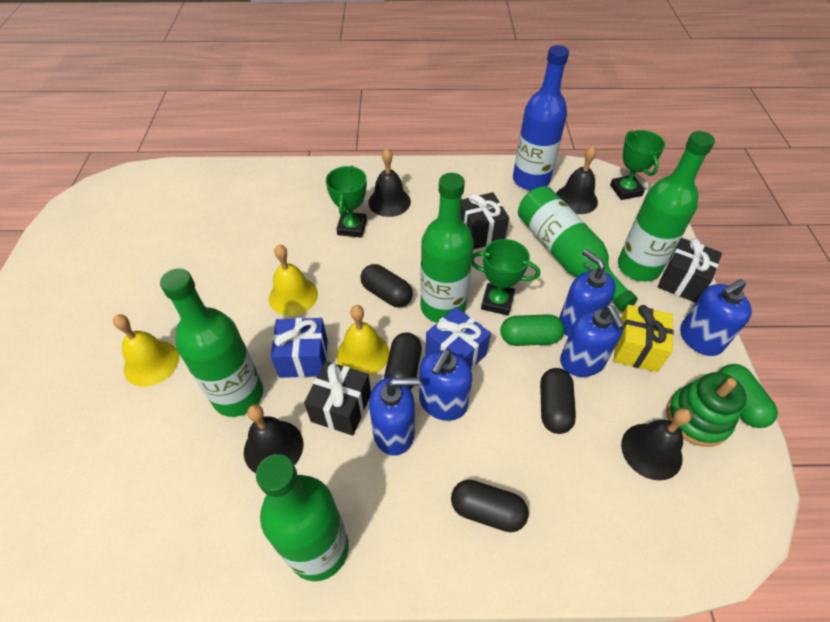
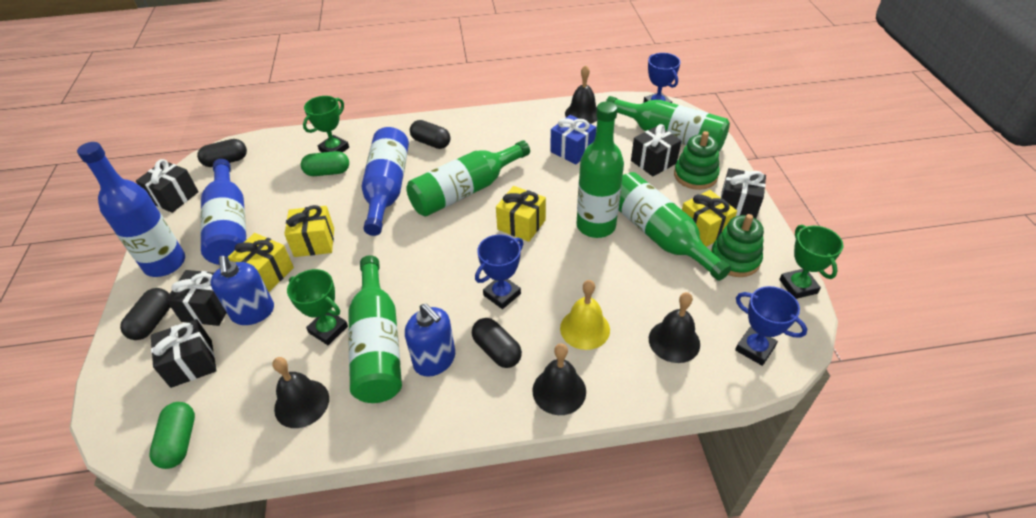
black gift: 3 -> 5
blue bottle: 1 -> 3
blue gift: 2 -> 1
blue soap dispenser: 5 -> 2
blue trophy: 0 -> 3
green stacking toy: 1 -> 2
yellow bell: 3 -> 1
yellow gift: 1 -> 4

